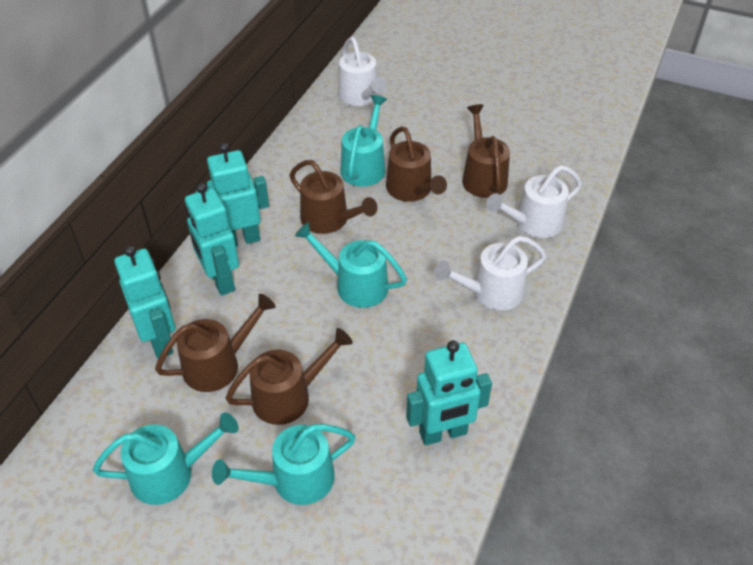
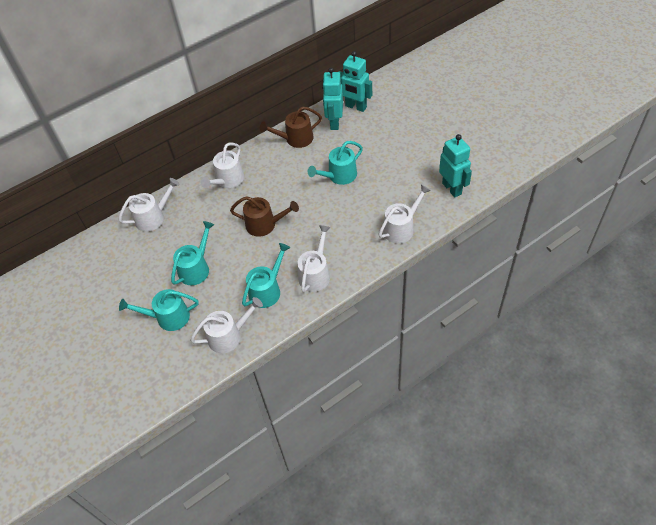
brown watering can: 5 -> 2
turquoise robot: 4 -> 3
white watering can: 3 -> 5

